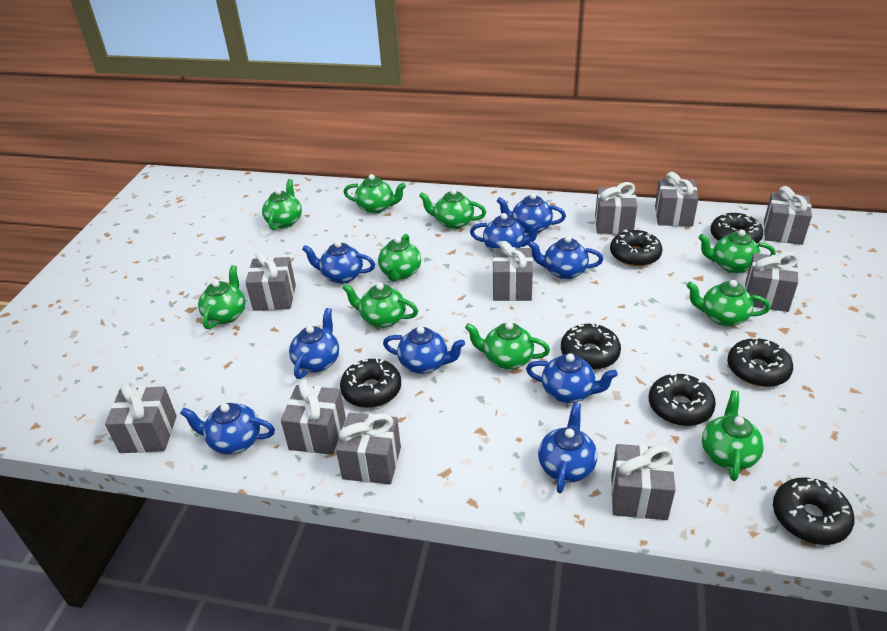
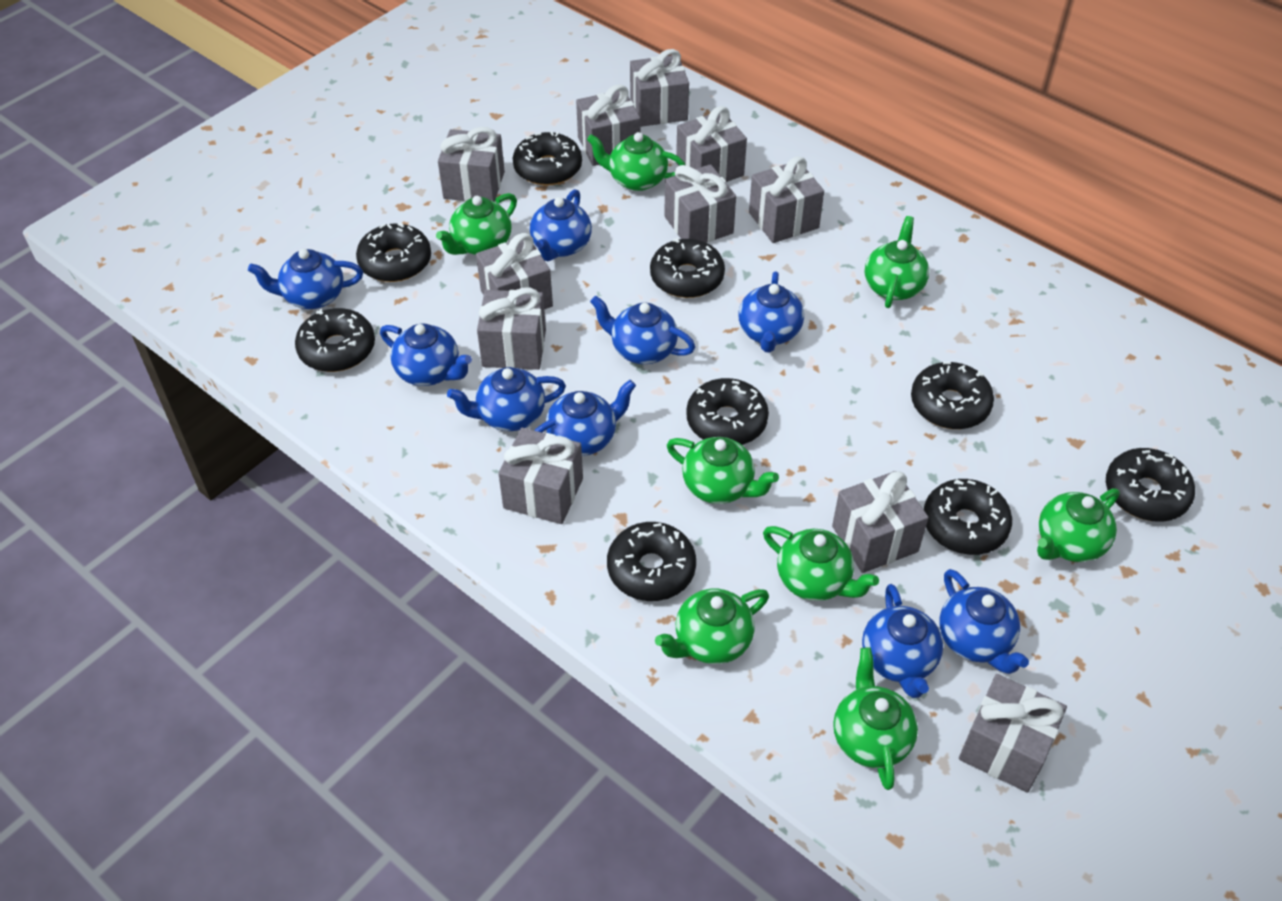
black donut: 7 -> 9
green teapot: 10 -> 8
grey gift: 10 -> 11

